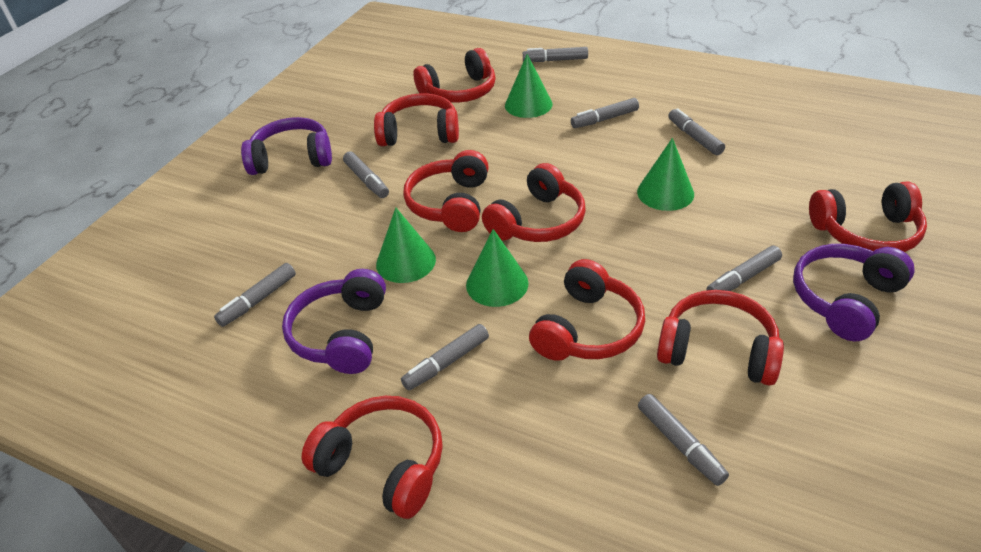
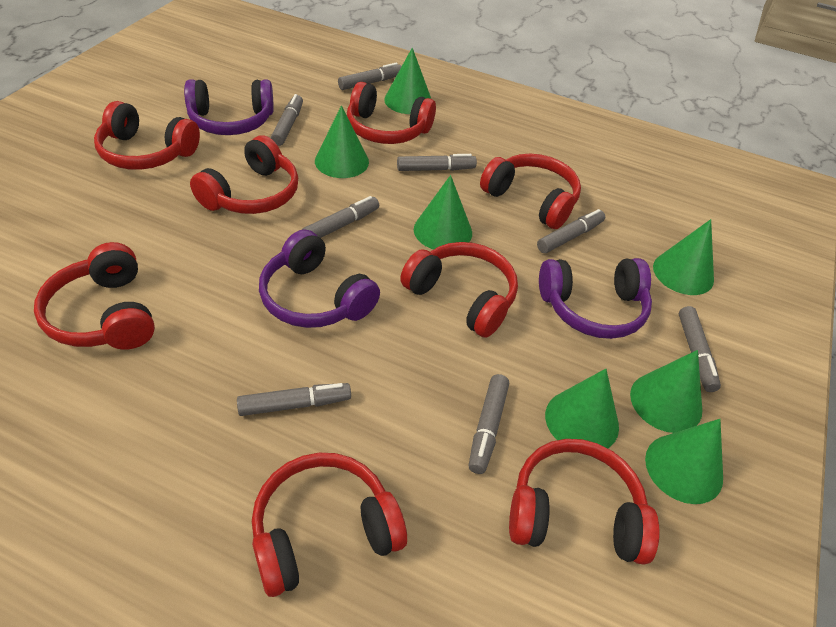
green cone: 4 -> 7

